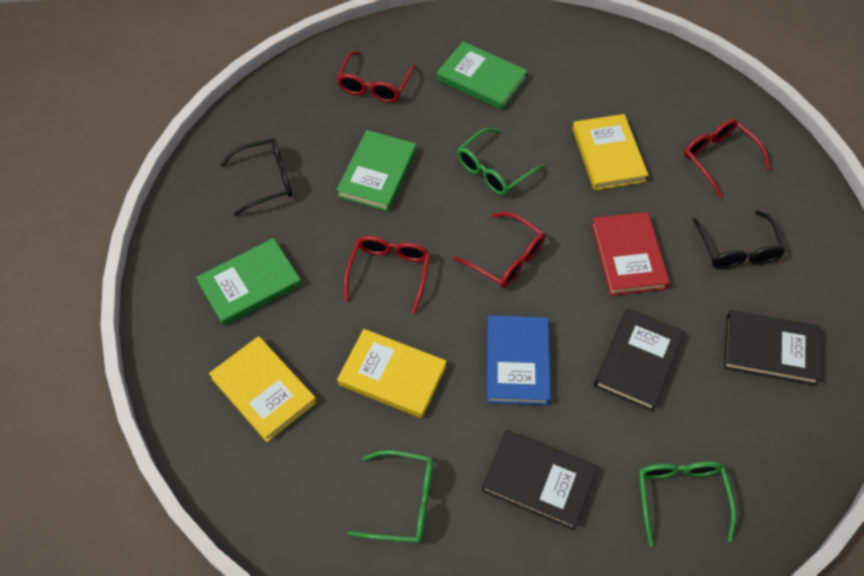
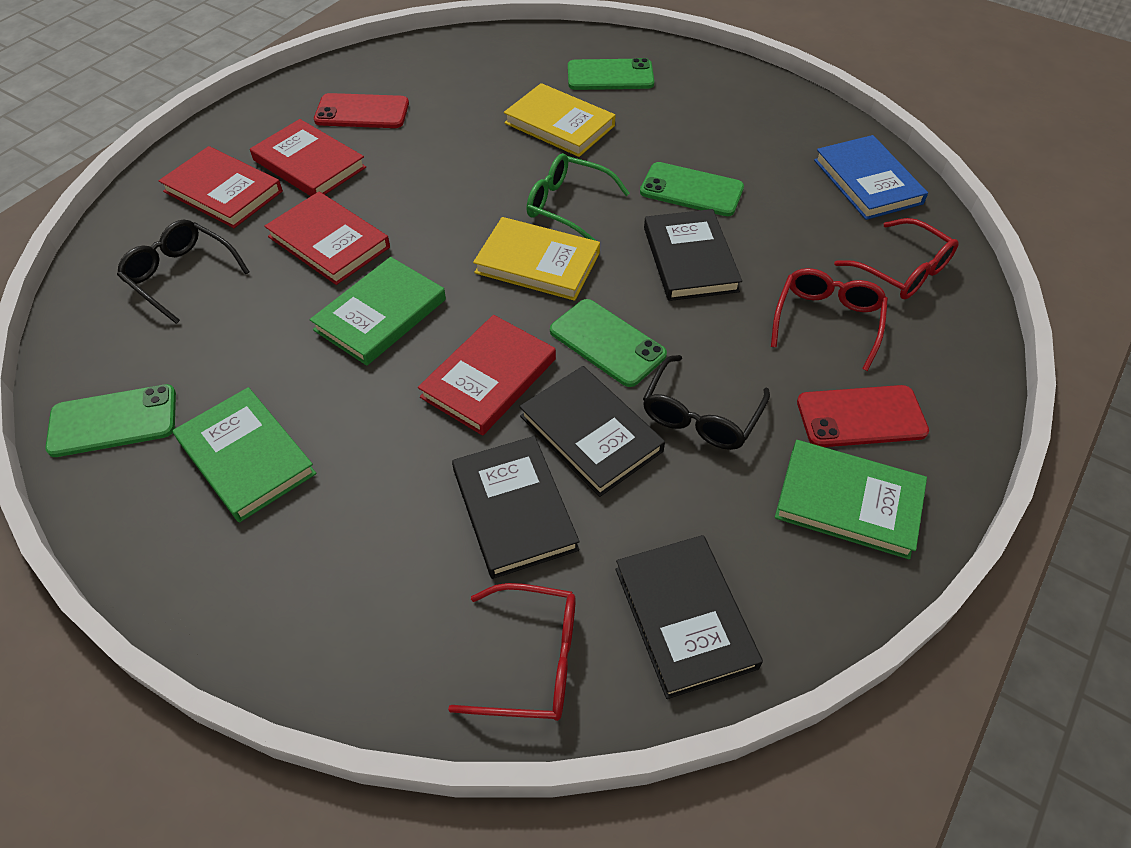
black book: 3 -> 4
green glasses: 3 -> 1
green phone: 0 -> 4
red book: 1 -> 4
red glasses: 4 -> 3
red phone: 0 -> 2
yellow book: 3 -> 2

